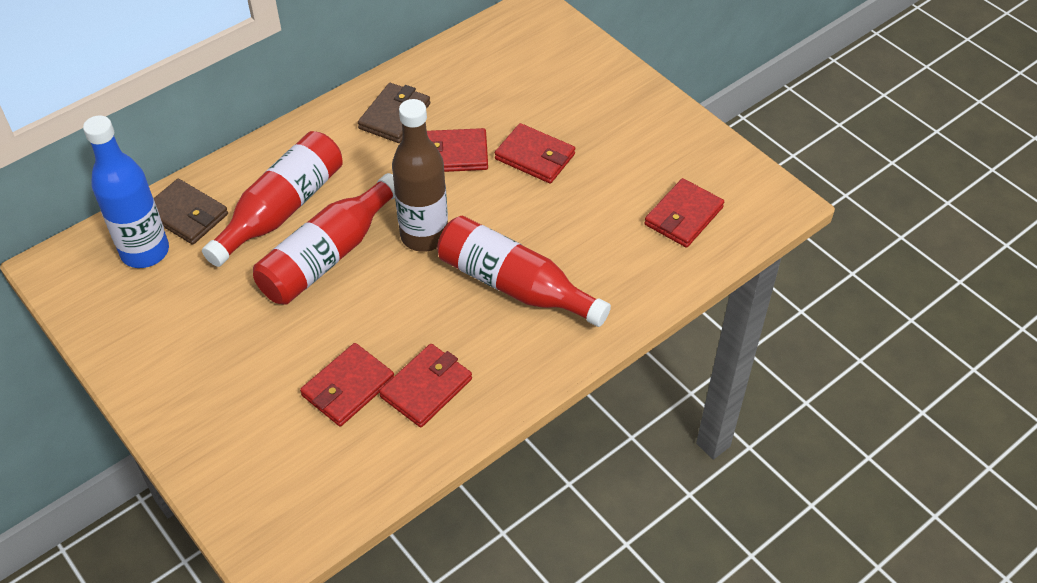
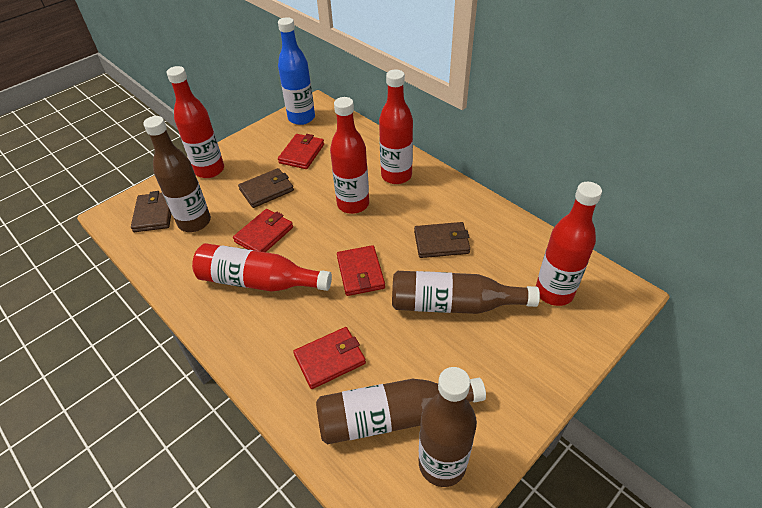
brown bottle: 1 -> 4
brown wallet: 2 -> 3
red bottle: 3 -> 5
red wallet: 5 -> 4

